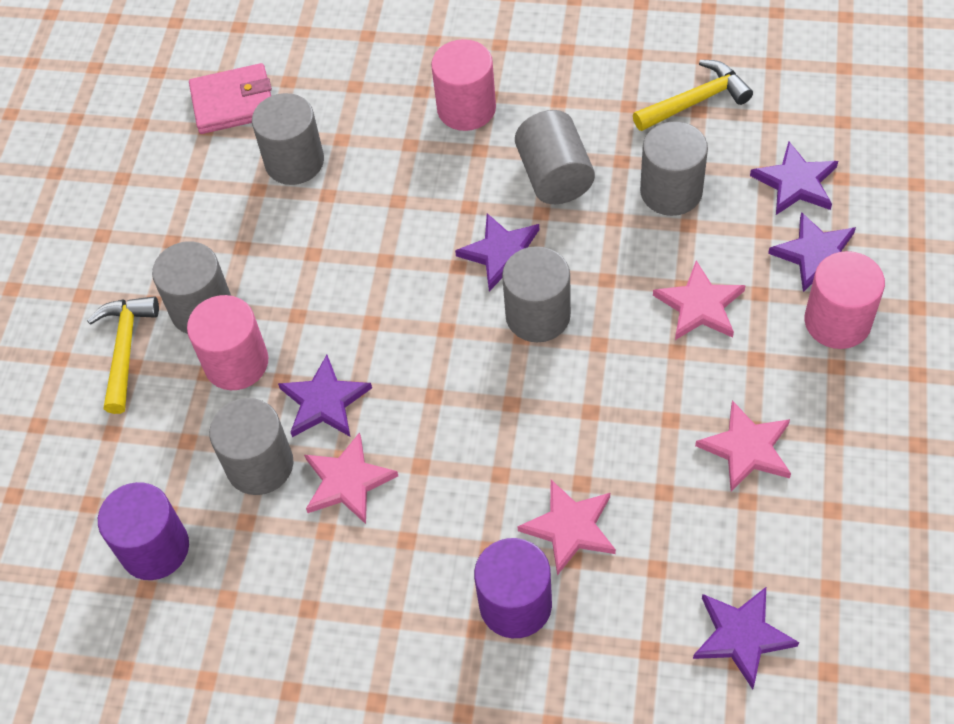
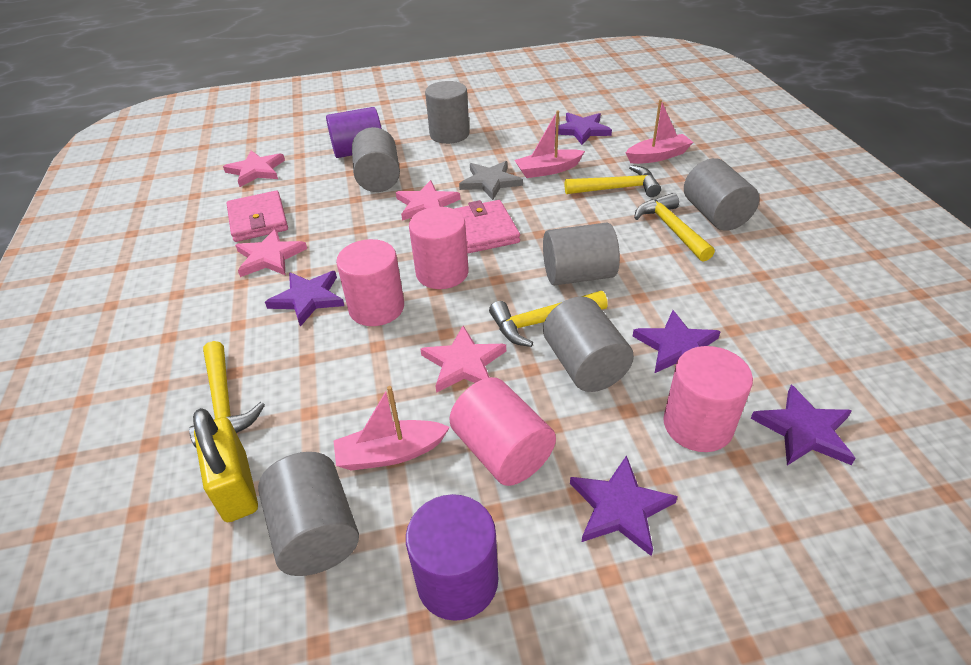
grey star: 0 -> 1
pink boat: 0 -> 3
pink cylinder: 3 -> 4
pink wallet: 1 -> 2
yellow hammer: 2 -> 4
yellow padlock: 0 -> 1

